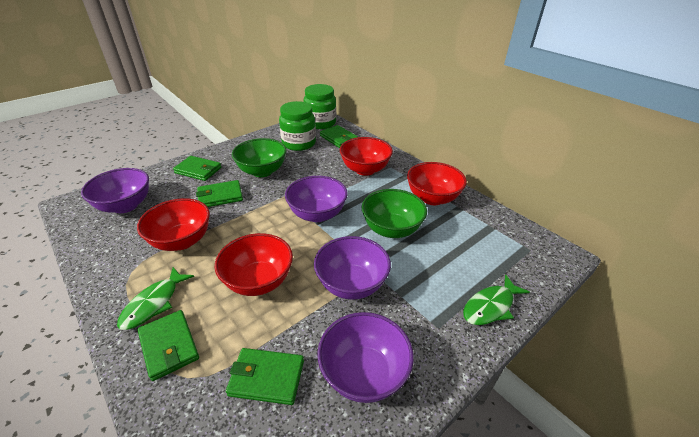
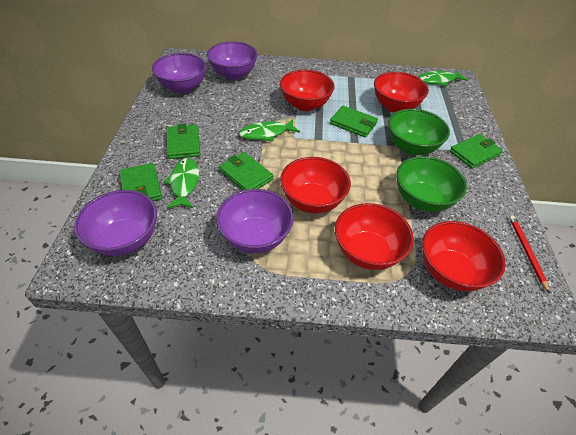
green fish: 2 -> 3
green jar: 2 -> 0
red bowl: 4 -> 5
red pencil: 0 -> 1

